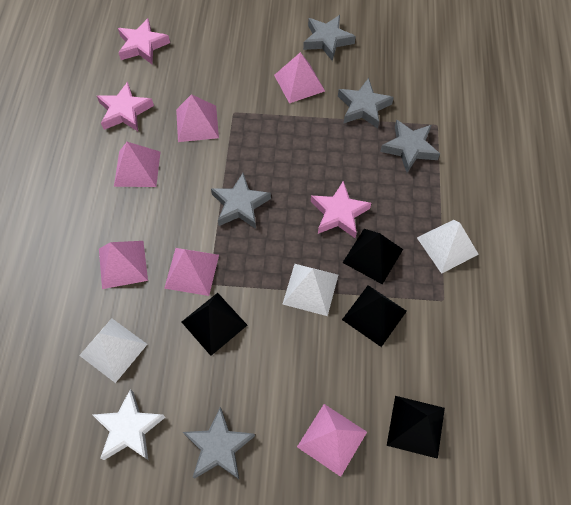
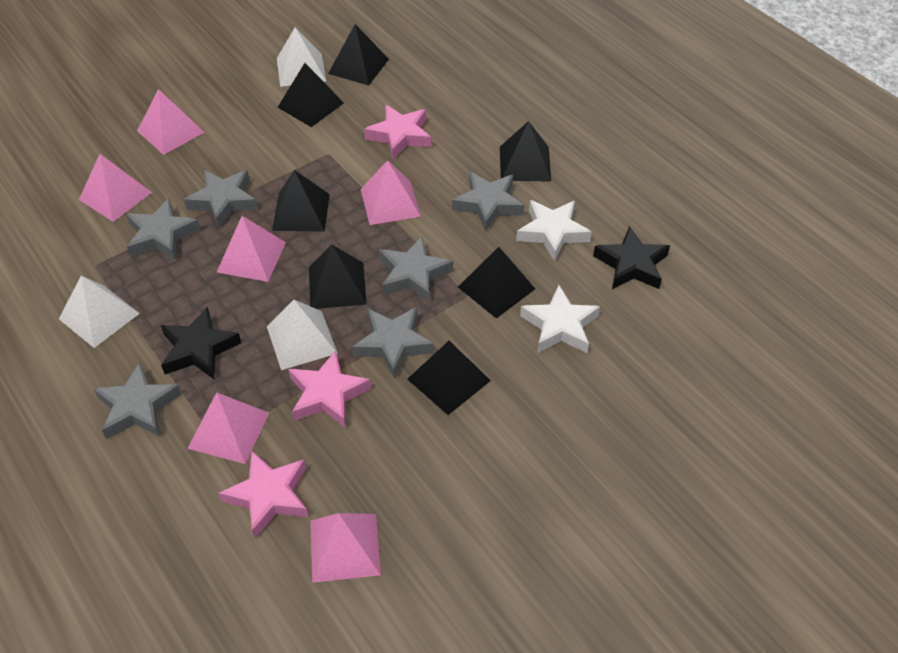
black pyramid: 4 -> 7
black star: 0 -> 2
grey star: 5 -> 6
white star: 1 -> 2

